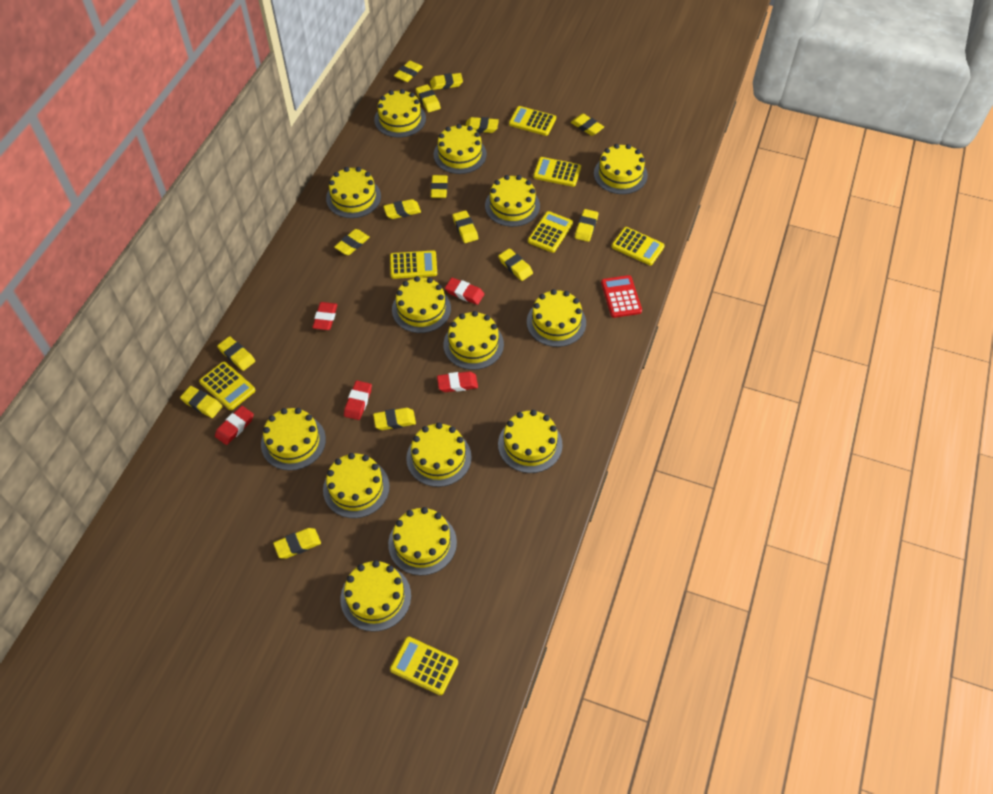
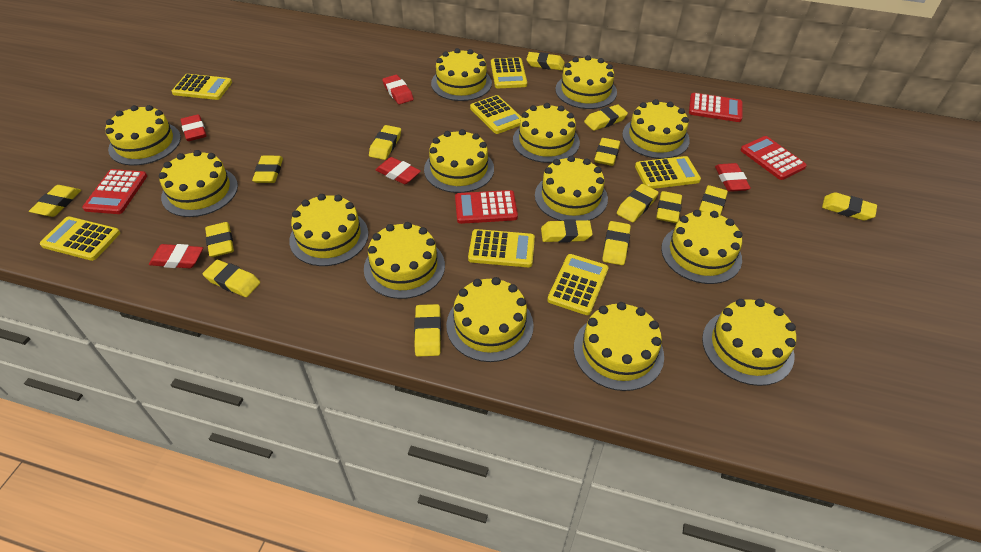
red calculator: 1 -> 4

